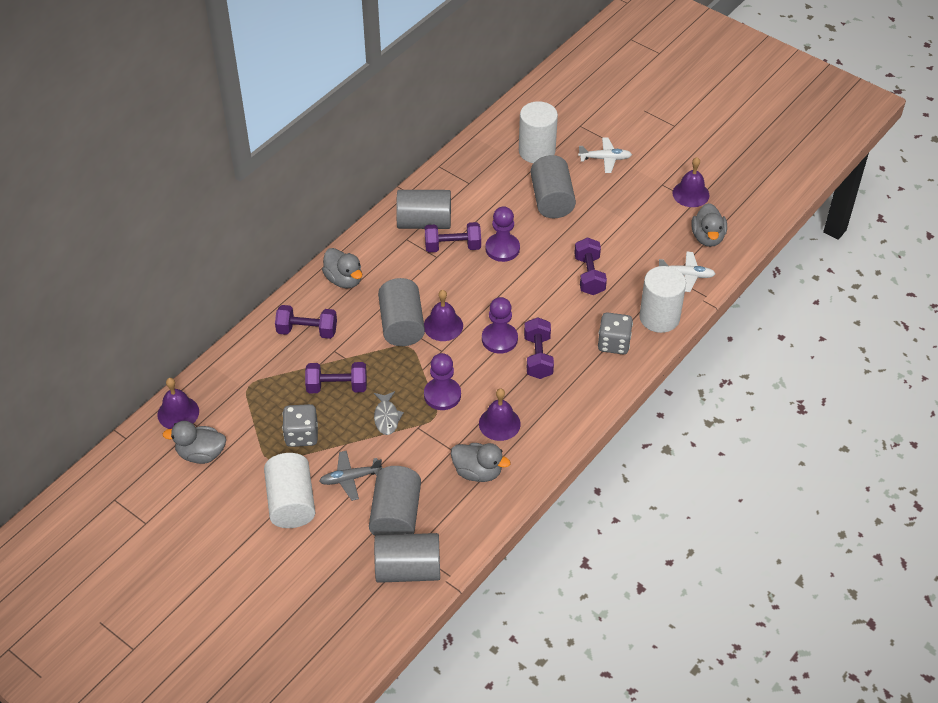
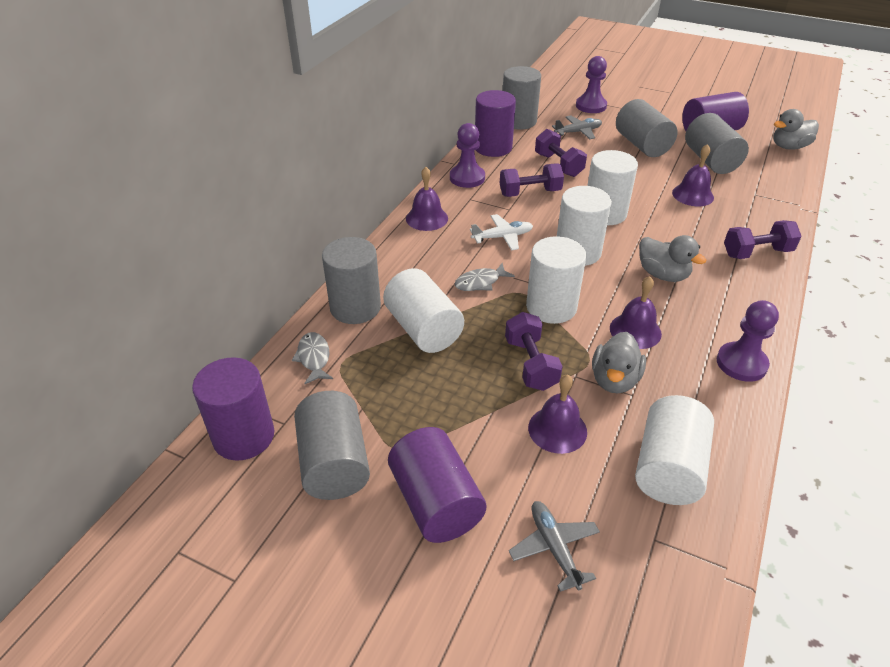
grey dice: 2 -> 0
grey duck: 4 -> 3
grey fish: 1 -> 2
grey plane: 1 -> 2
purple cylinder: 0 -> 4
purple dumbbell: 5 -> 4
white cylinder: 3 -> 5
white plane: 2 -> 1

